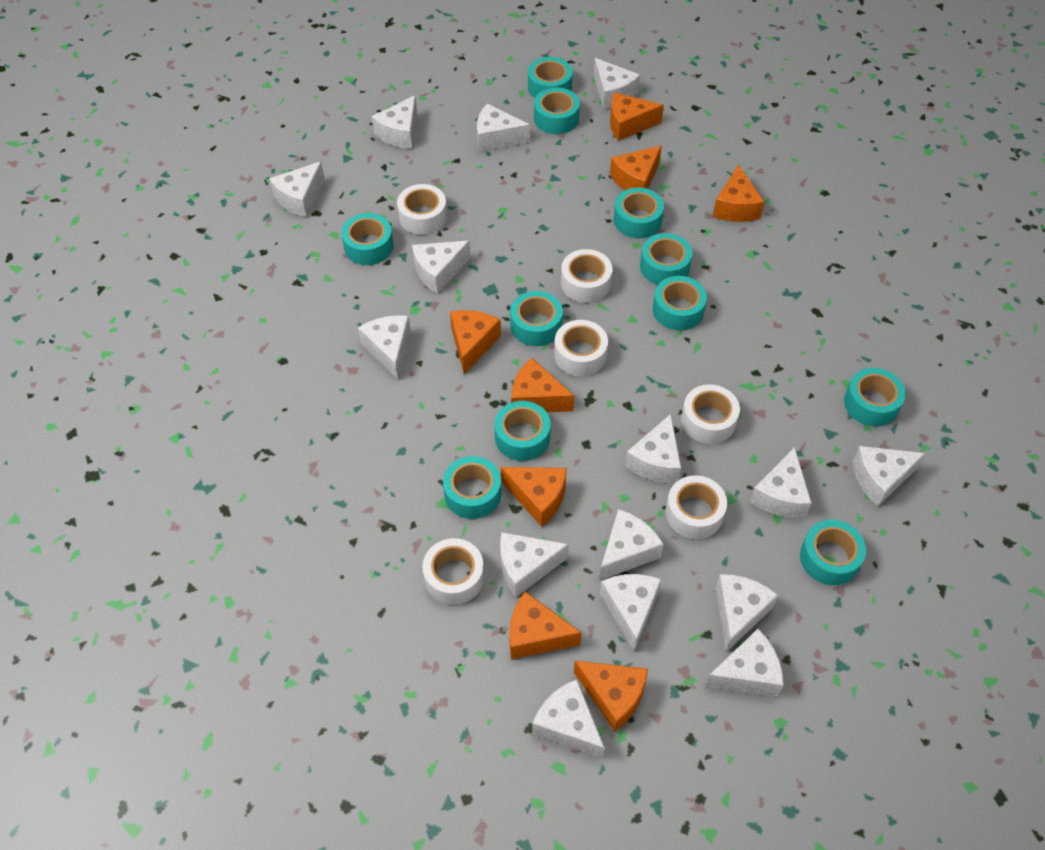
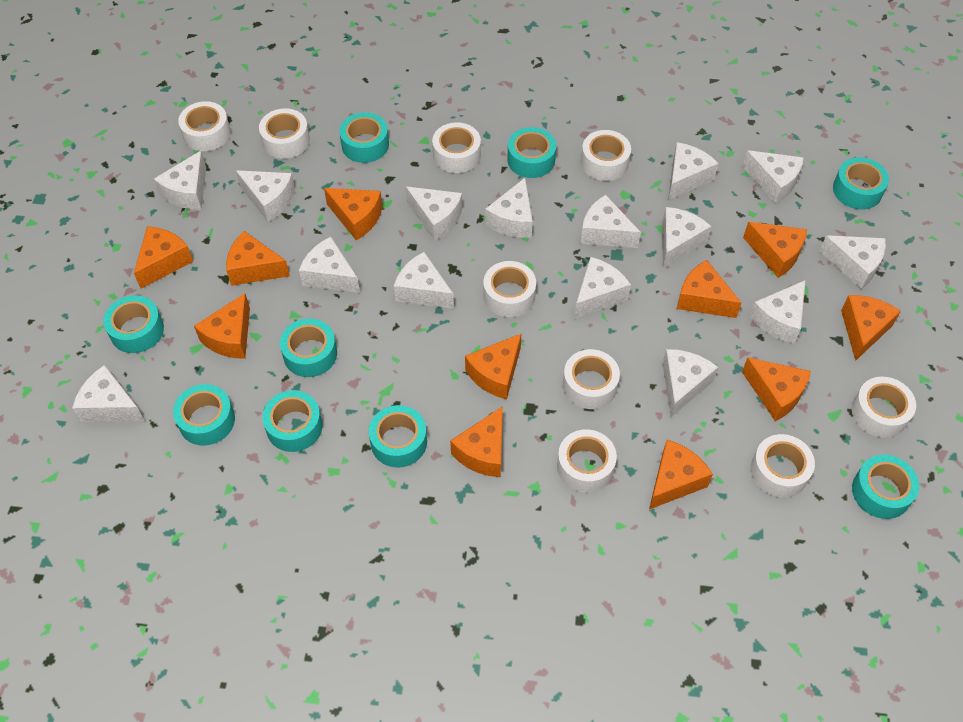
orange cheese: 8 -> 11
turquoise tape: 11 -> 9
white tape: 6 -> 9

